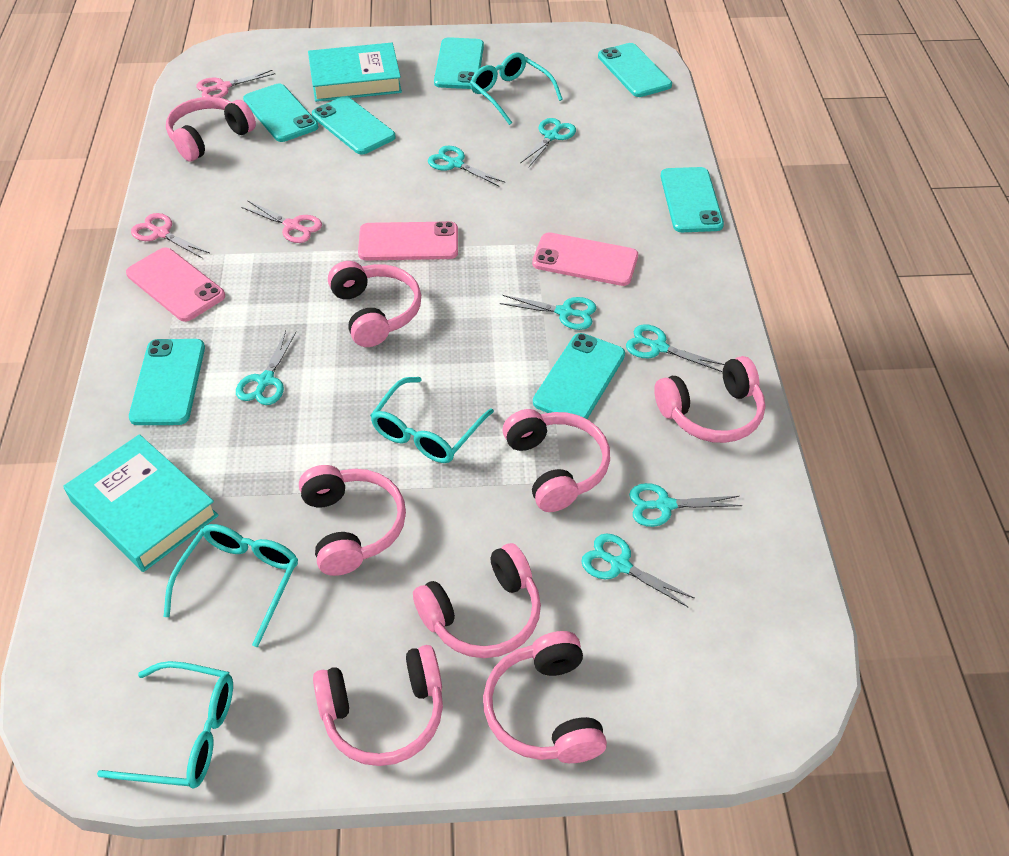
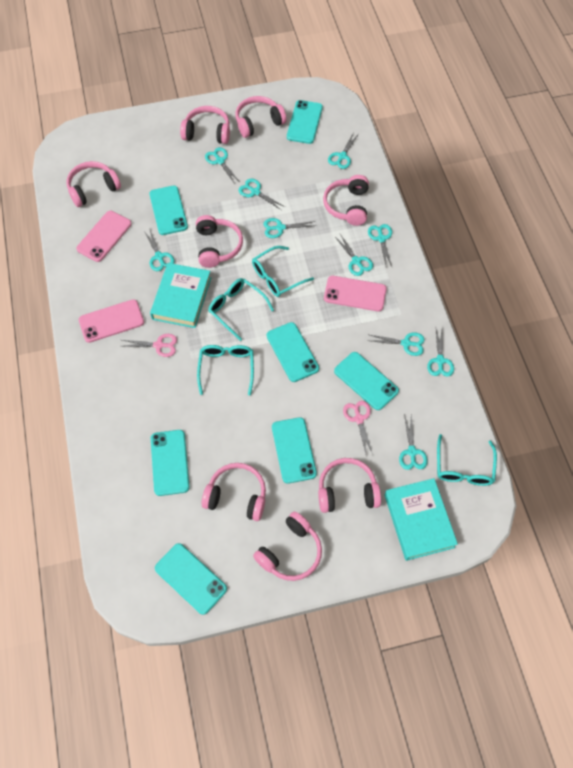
pink scissors: 3 -> 2
turquoise scissors: 7 -> 10

